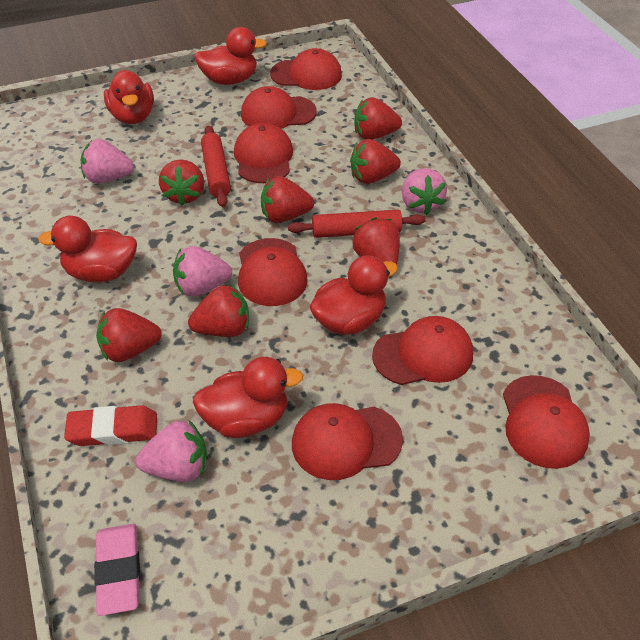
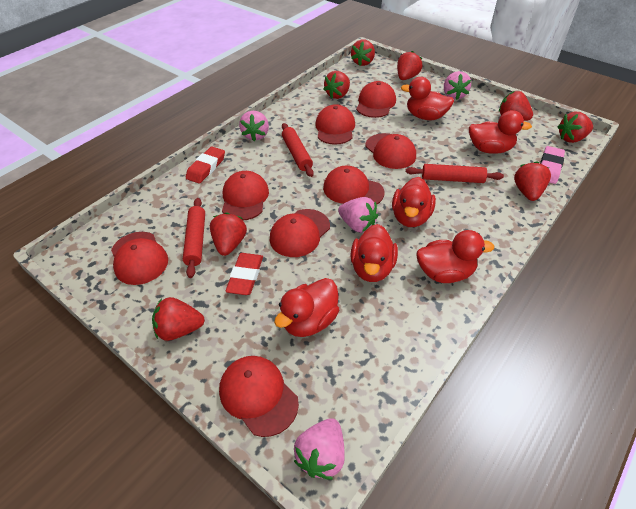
red cap: 7 -> 8
red duck: 5 -> 6
red eraser: 1 -> 2
red rolling pin: 2 -> 3
red strawberry: 7 -> 8

